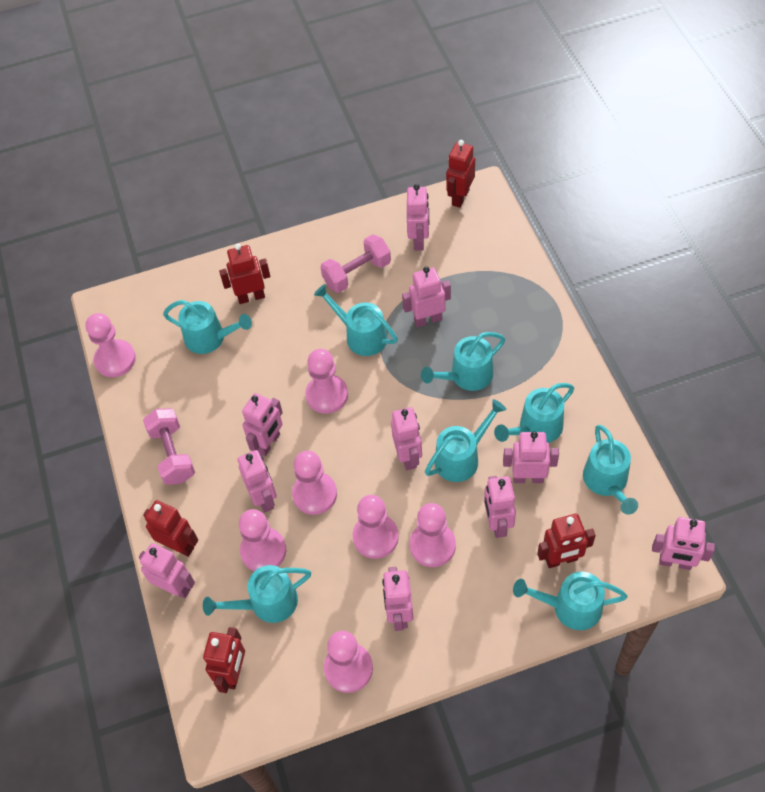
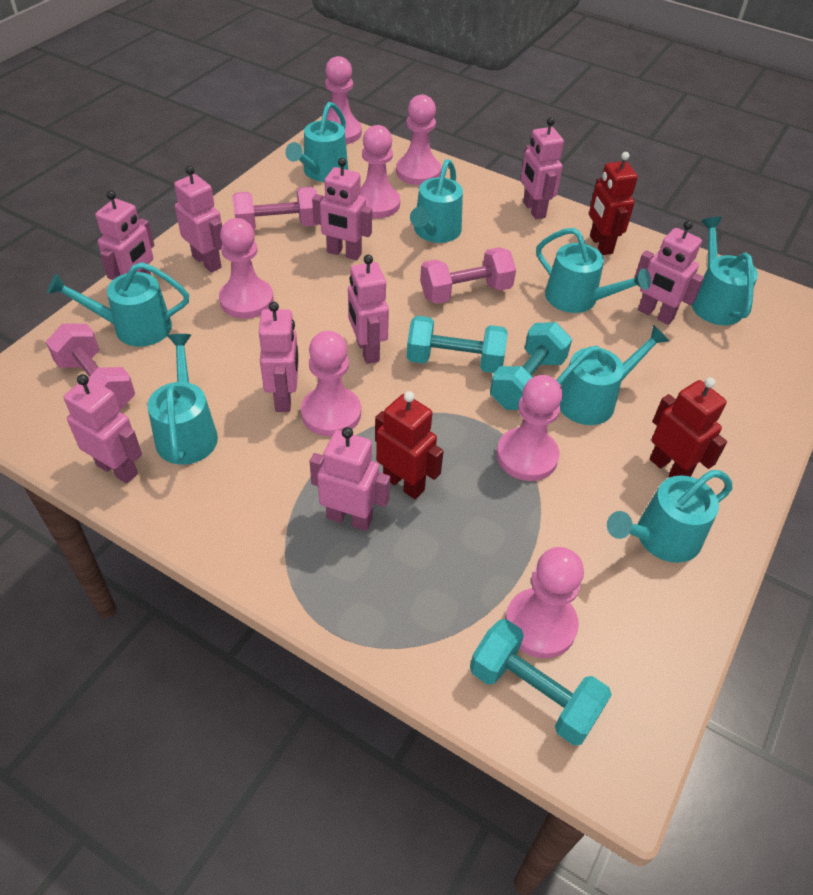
pink dumbbell: 2 -> 3
pink robot: 10 -> 9
red robot: 5 -> 3
turquoise dumbbell: 0 -> 3

